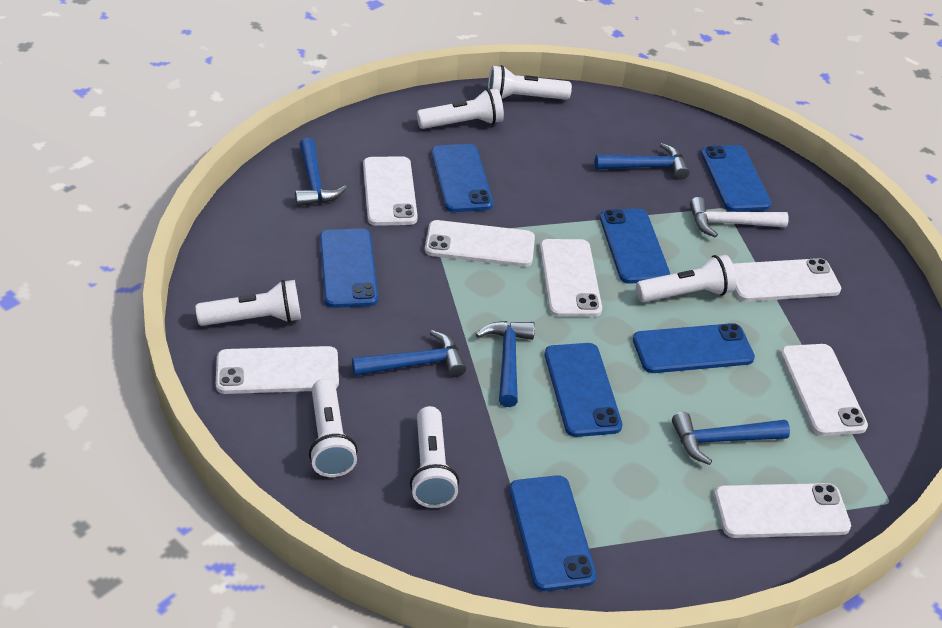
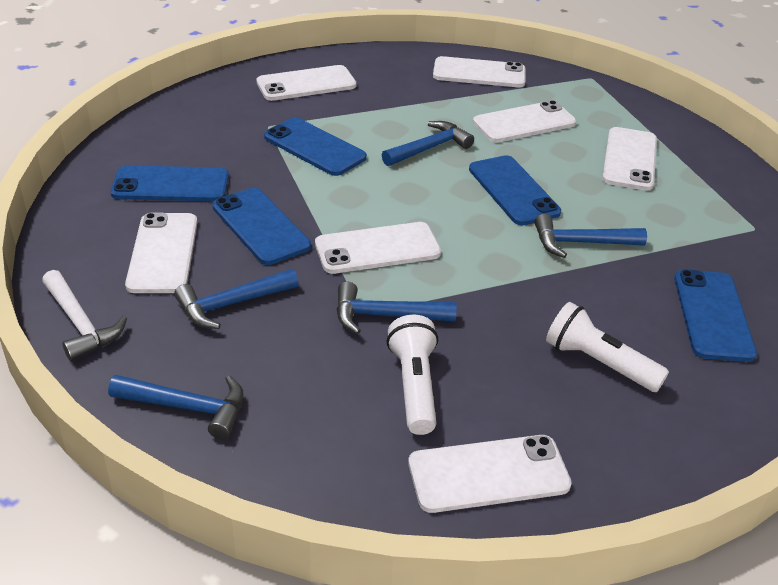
blue phone: 7 -> 5
white flashlight: 6 -> 2

